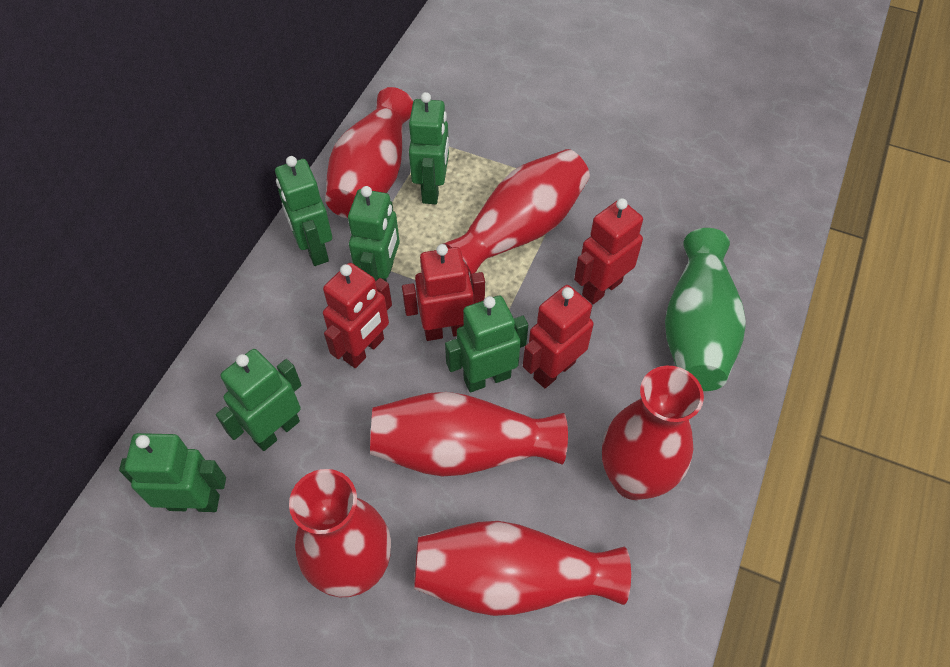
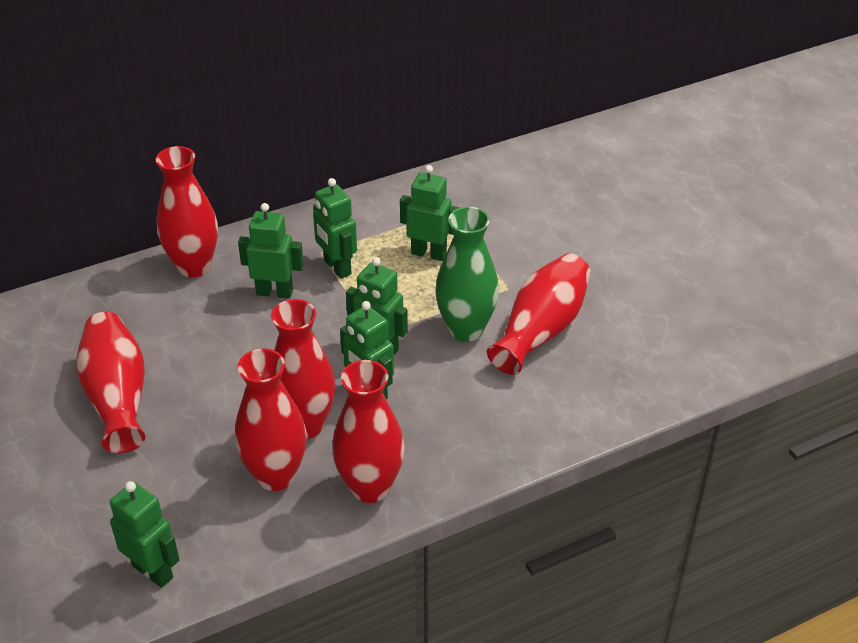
red robot: 4 -> 0

